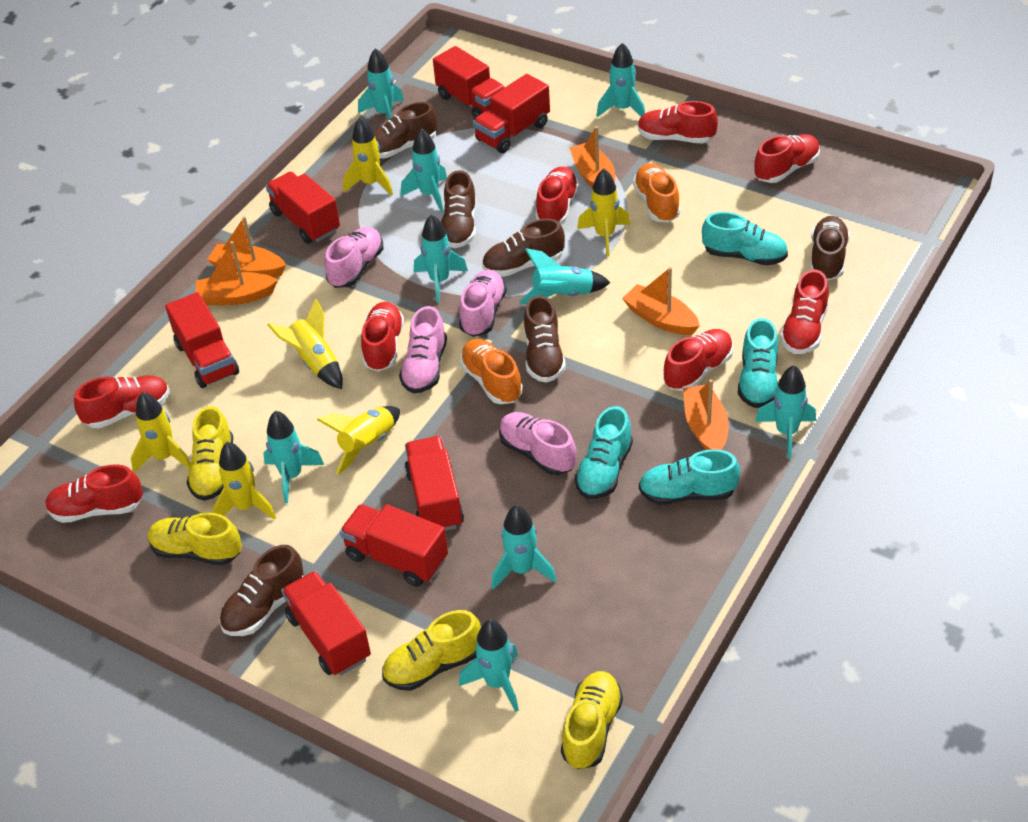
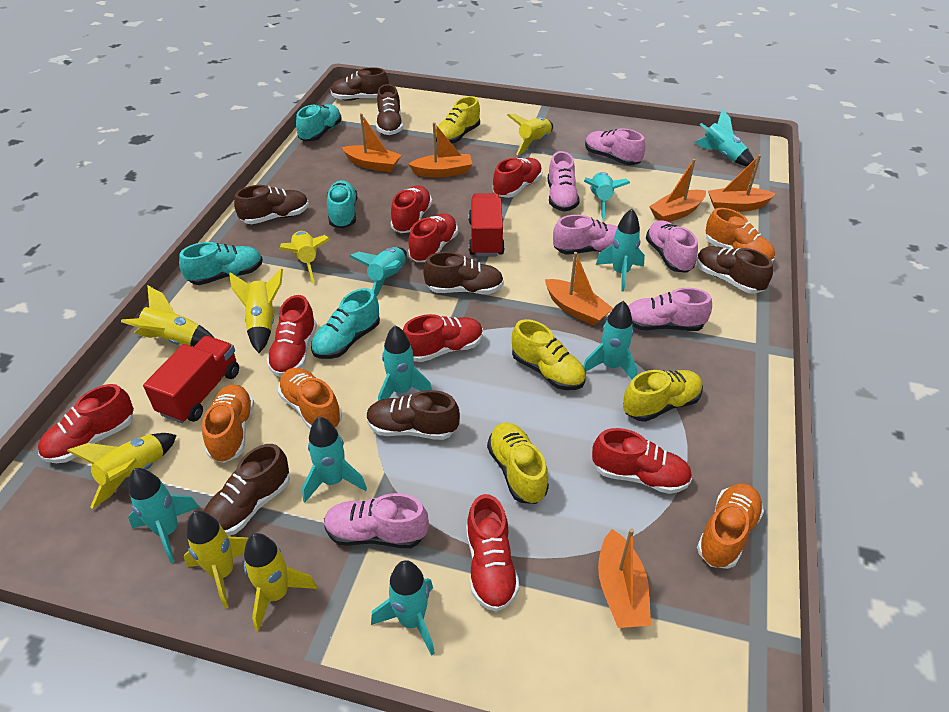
brown shoe: 6 -> 7
orange boat: 5 -> 6
orange shoe: 2 -> 4
pink shoe: 4 -> 6
red truck: 7 -> 2
yellow rocket: 6 -> 7

